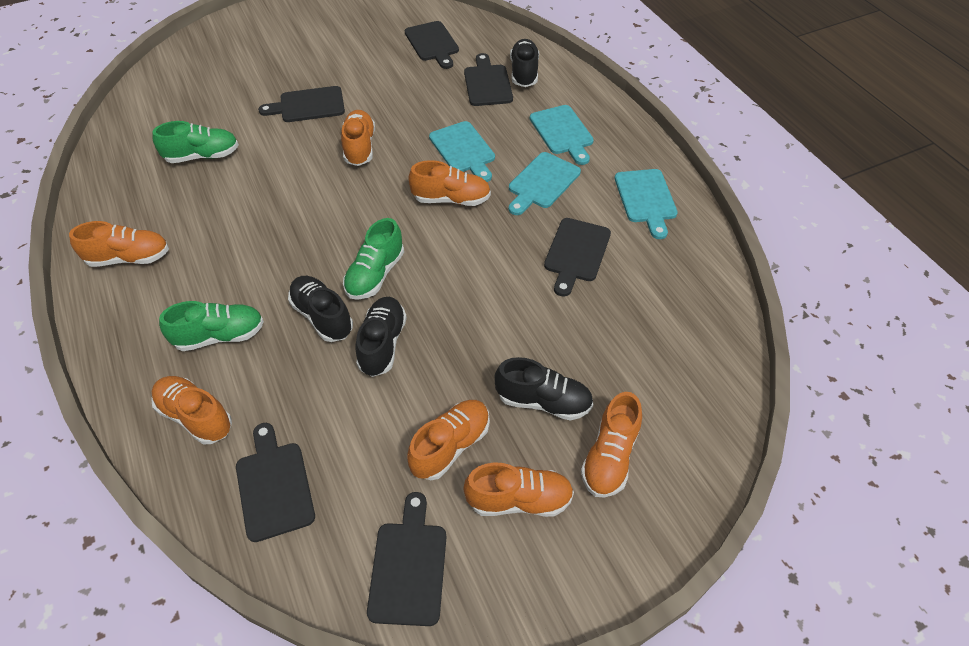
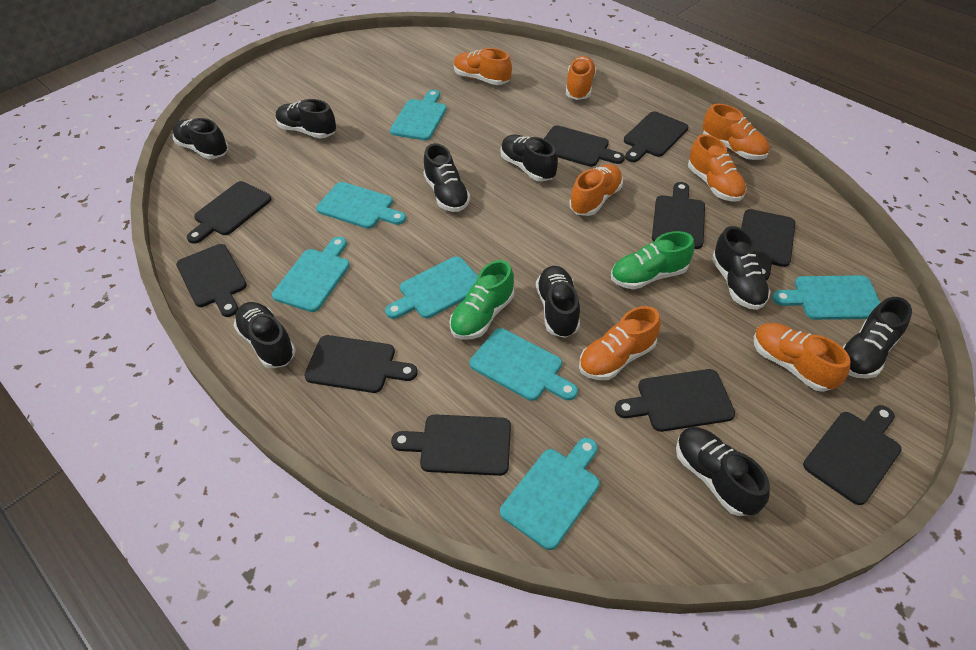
black cutting board: 6 -> 10
black shoe: 4 -> 9
green shoe: 3 -> 2
turquoise cutting board: 4 -> 7

